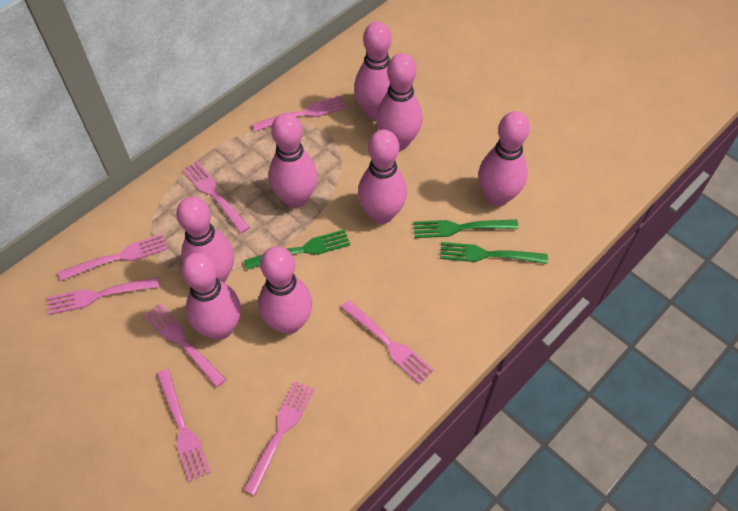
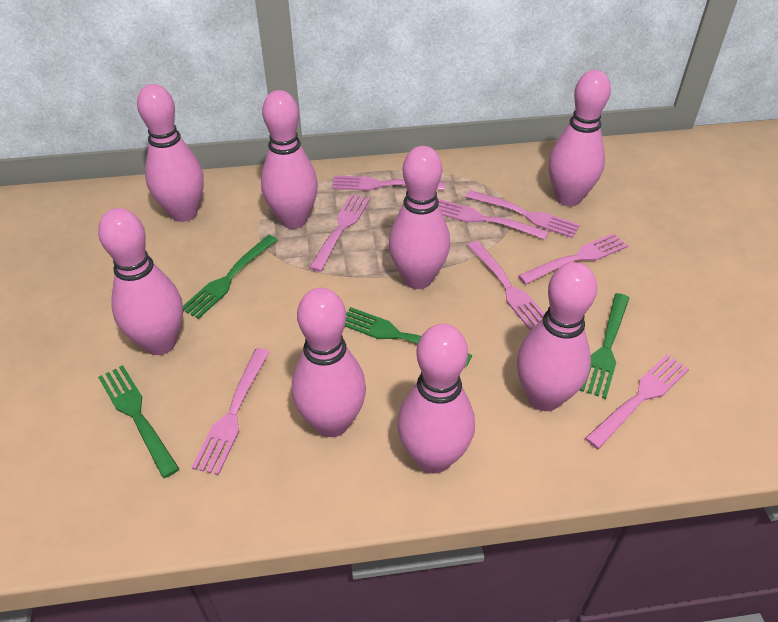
green fork: 3 -> 4

